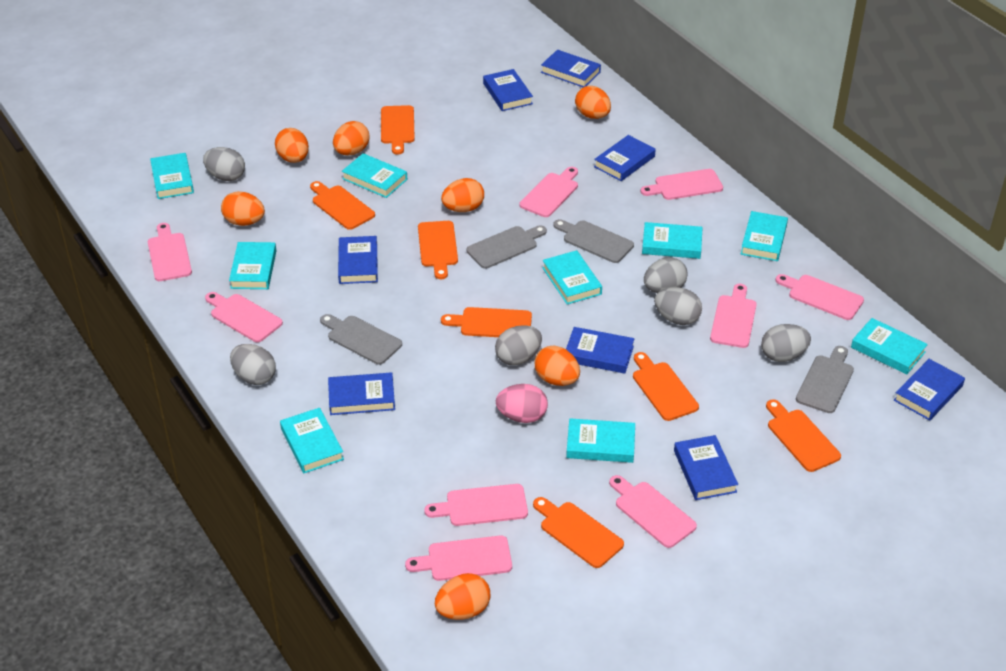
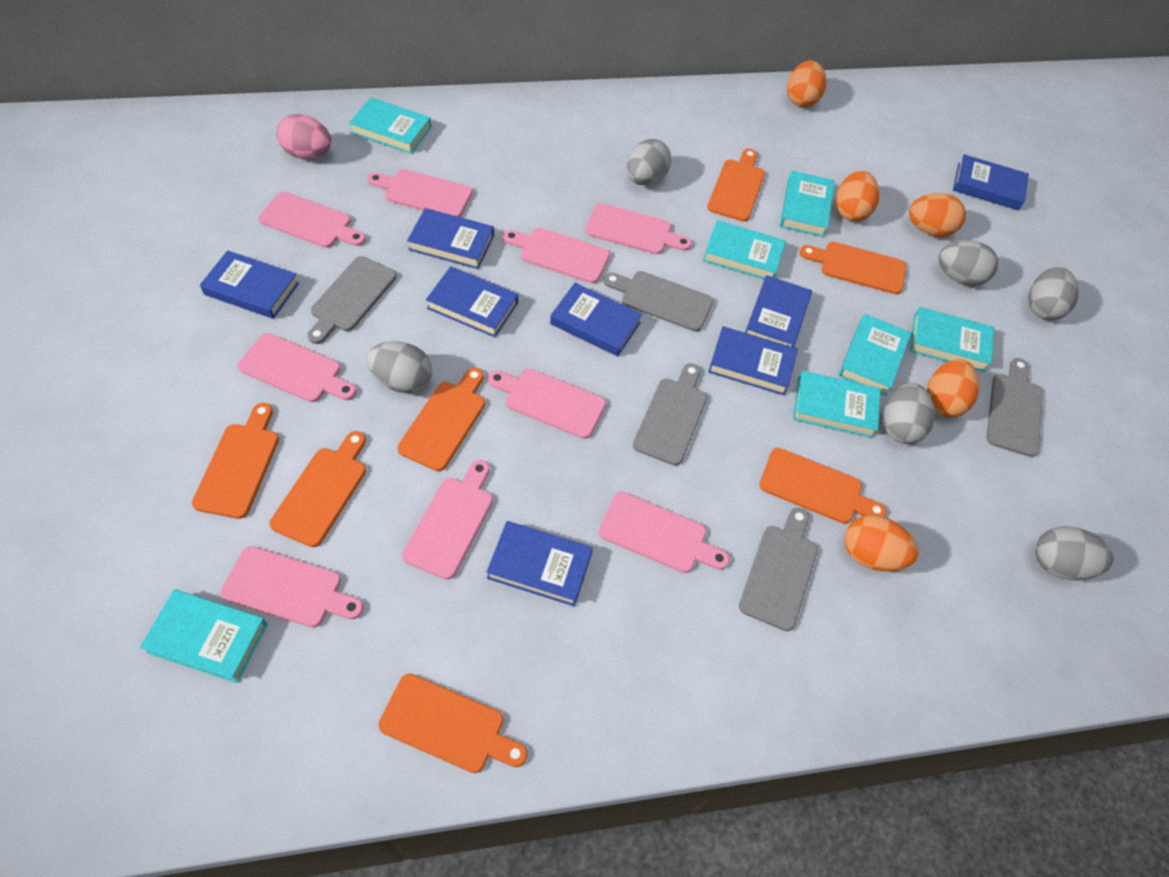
grey cutting board: 4 -> 5
orange egg: 7 -> 5
turquoise book: 9 -> 7

